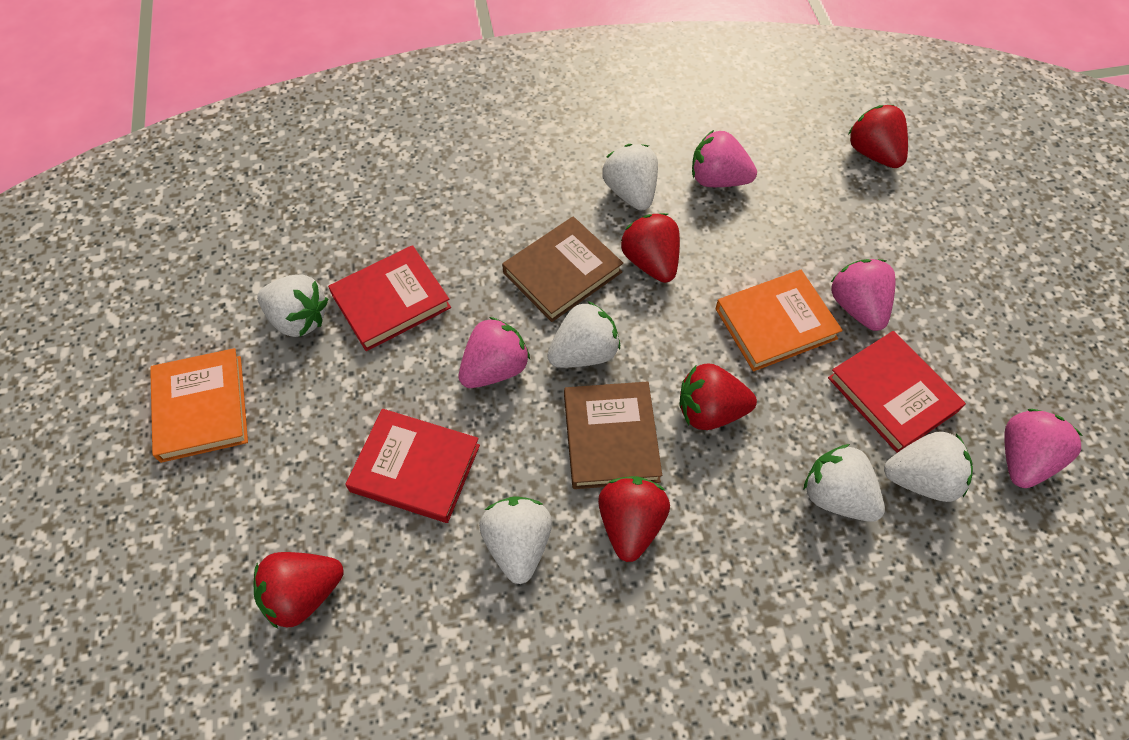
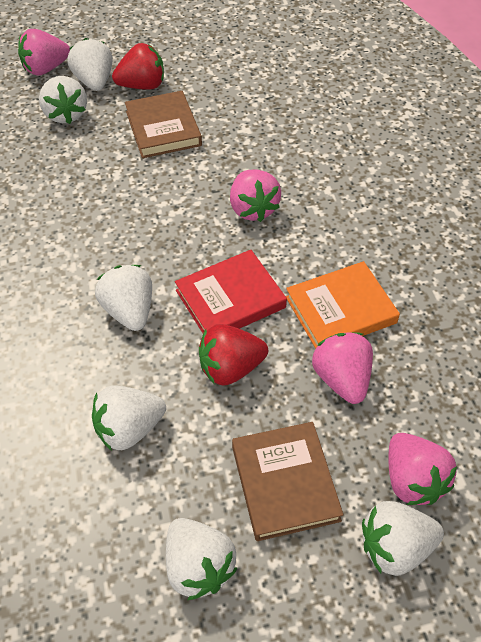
orange book: 2 -> 1
red book: 3 -> 1
red strawberry: 5 -> 2

